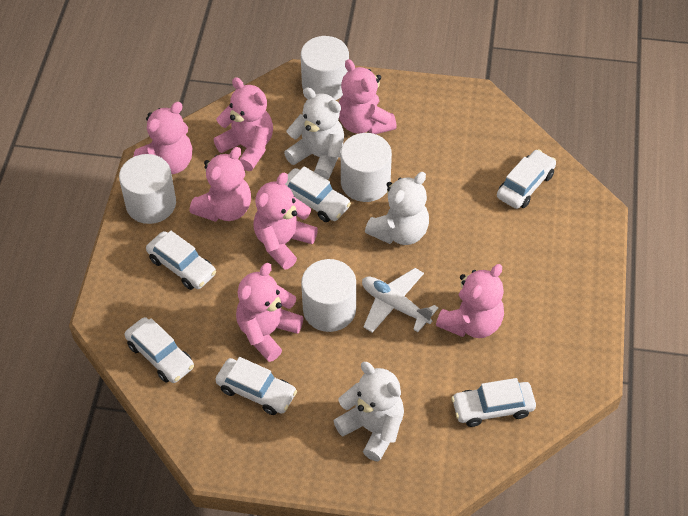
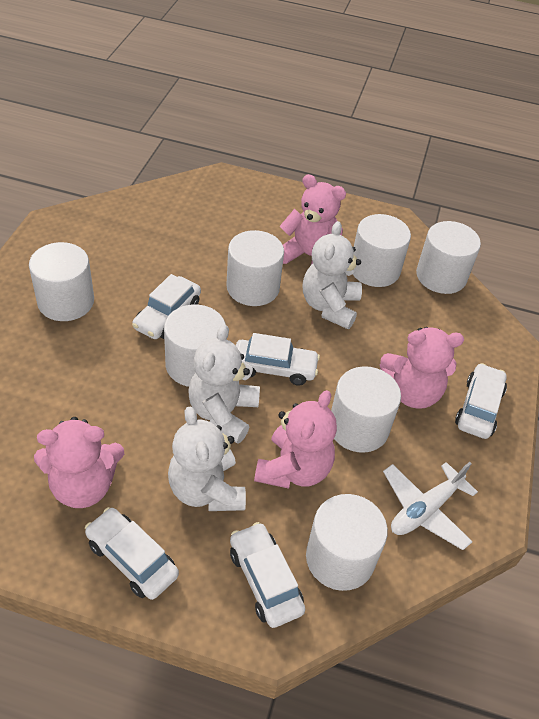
pink teddy bear: 7 -> 4
white car: 6 -> 5
white cylinder: 4 -> 7

